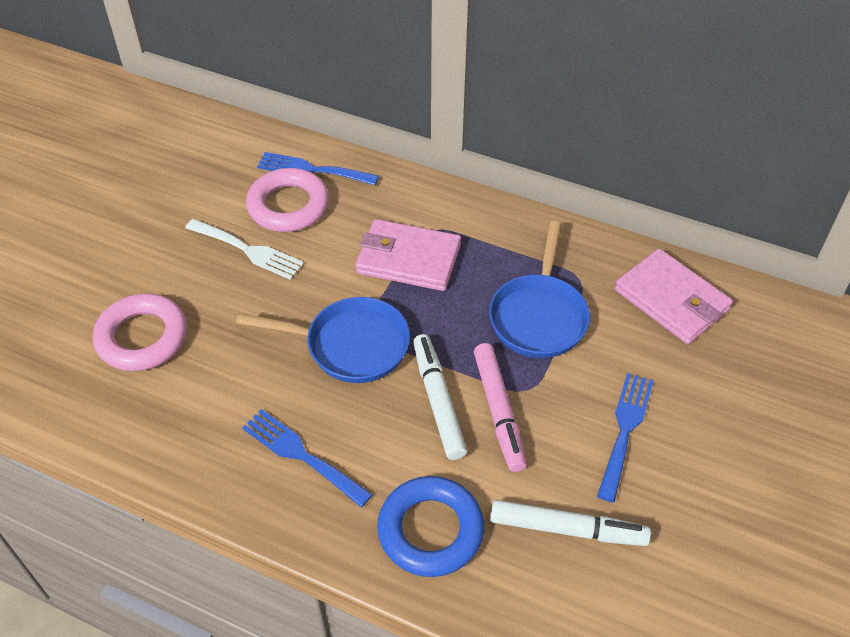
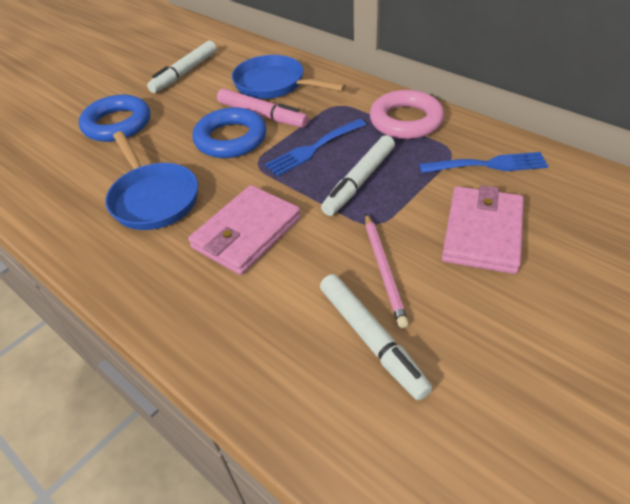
blue fork: 3 -> 2
blue ring: 1 -> 2
pink pencil: 0 -> 1
pink ring: 2 -> 1
white fork: 1 -> 0
white marker: 2 -> 3

